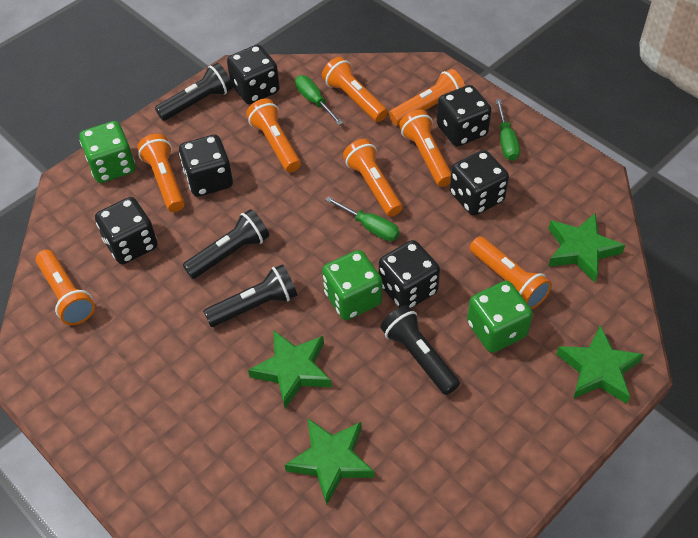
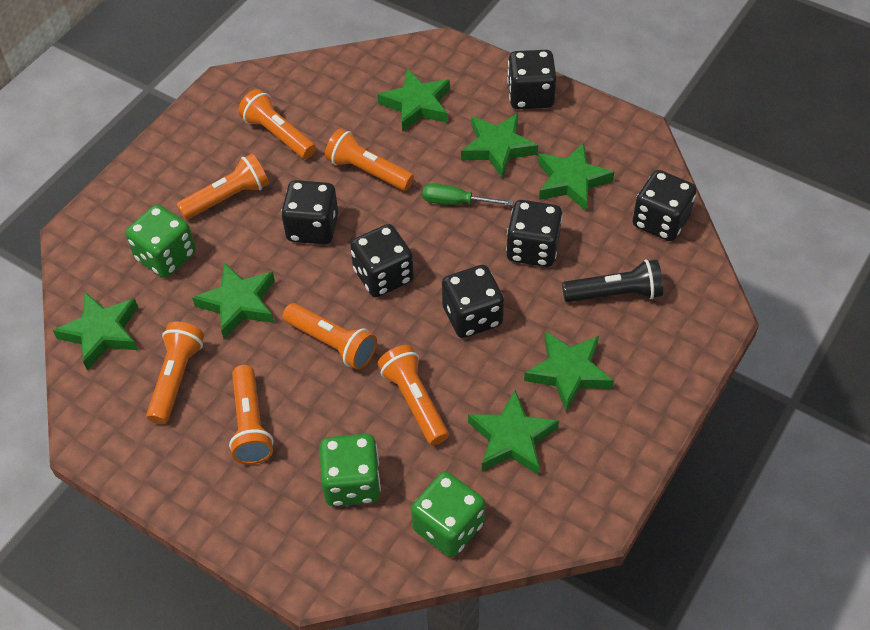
black flashlight: 4 -> 1
green screwdriver: 3 -> 1
green star: 4 -> 7
orange flashlight: 8 -> 7

